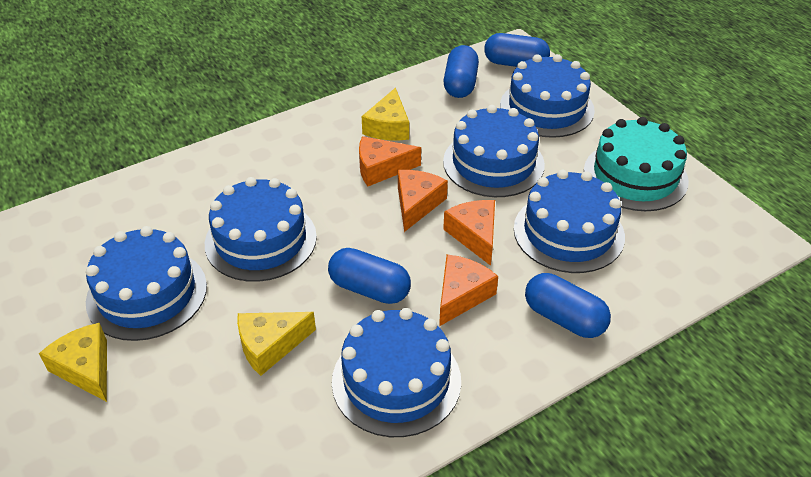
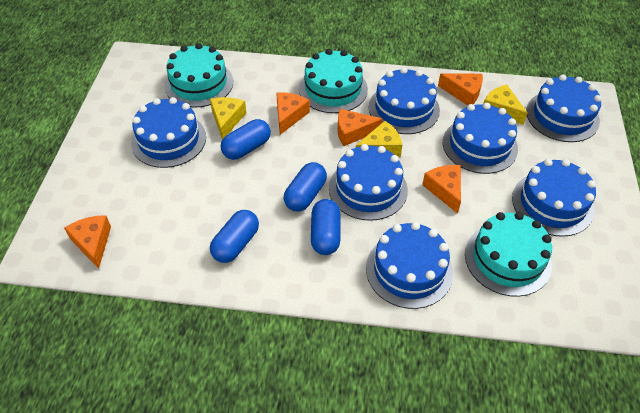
blue cake: 6 -> 7
orange cheese: 4 -> 5
turquoise cake: 1 -> 3

